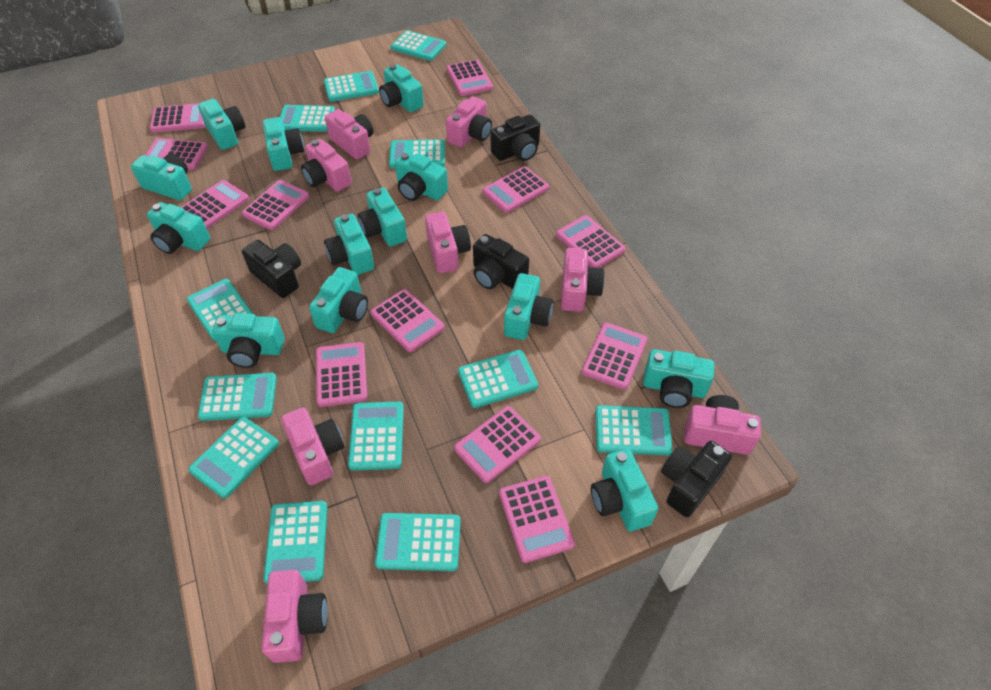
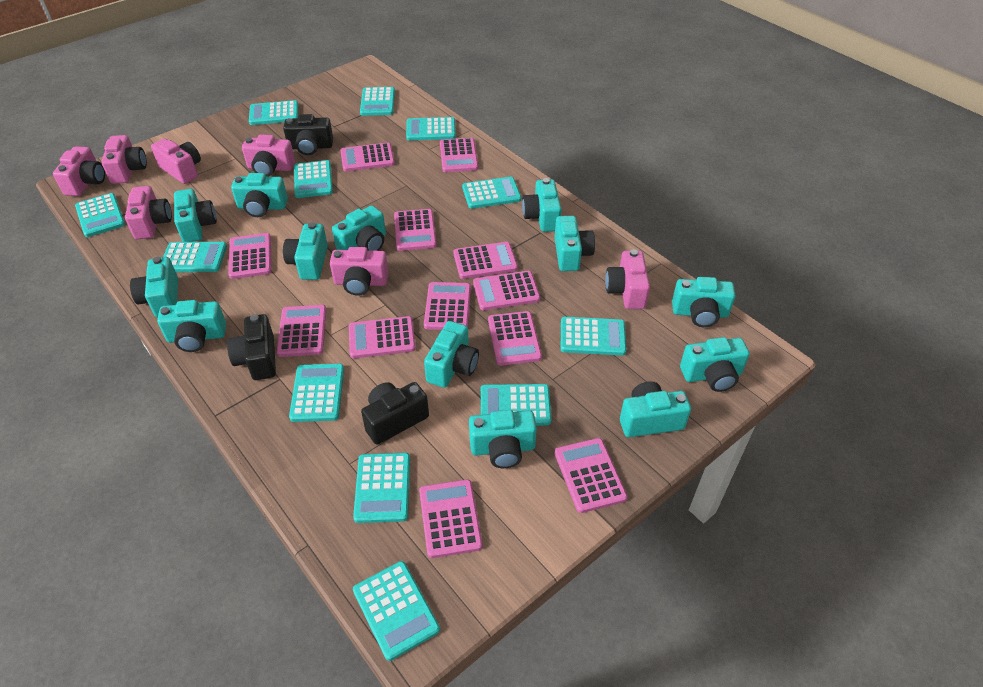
black camera: 4 -> 3
pink camera: 8 -> 7

